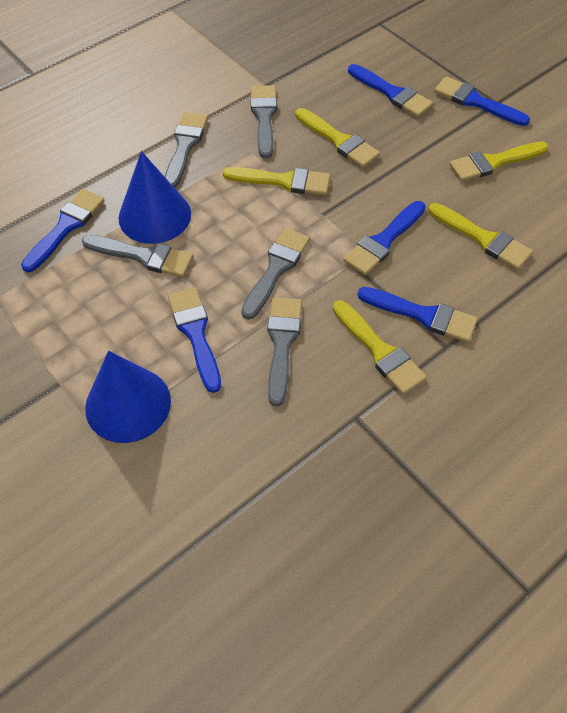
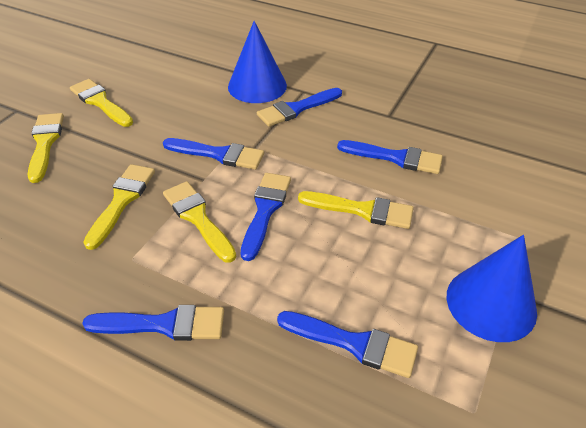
grey brush: 5 -> 0

